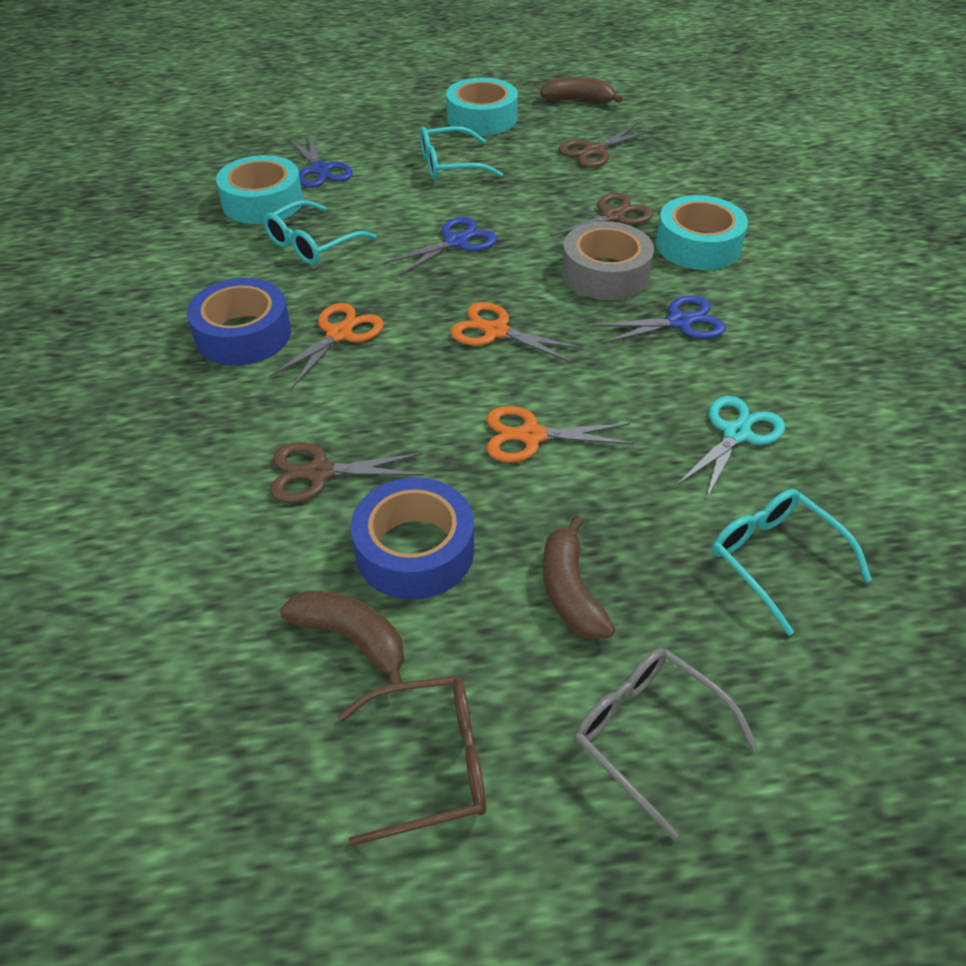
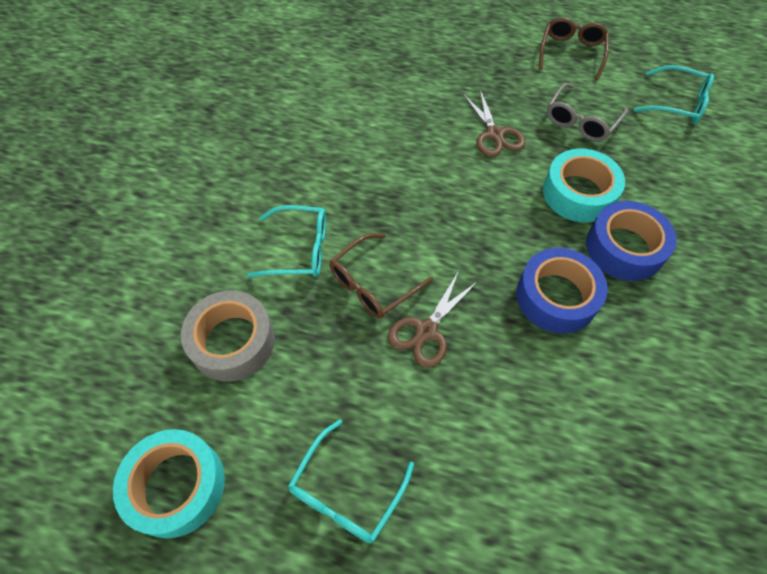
blue scissors: 3 -> 0
brown banana: 3 -> 0
brown glasses: 1 -> 2
brown scissors: 3 -> 2
orange scissors: 3 -> 0
turquoise scissors: 1 -> 0
turquoise tape: 3 -> 2

